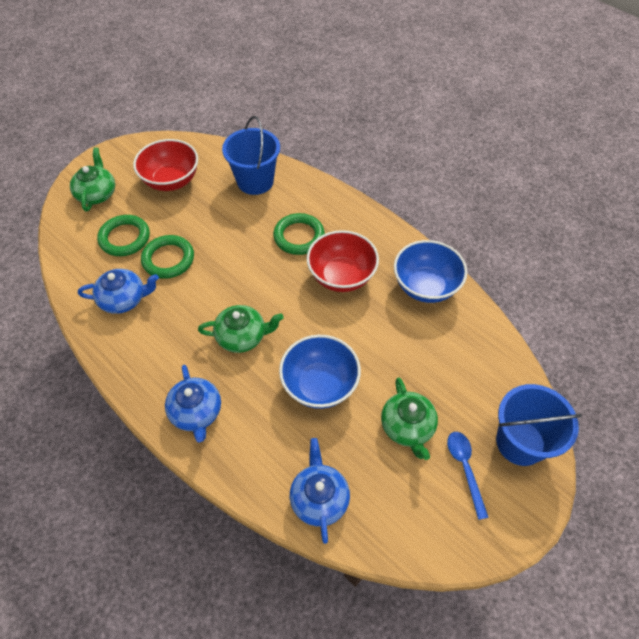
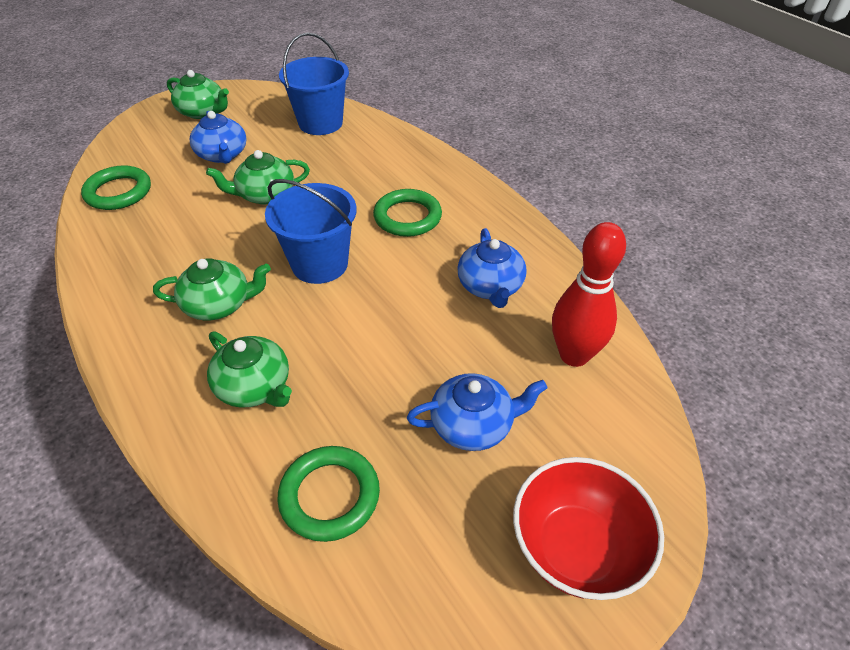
blue bowl: 2 -> 0
blue spoon: 1 -> 0
green teapot: 3 -> 4
red bowl: 2 -> 1
red bowling pin: 0 -> 1

